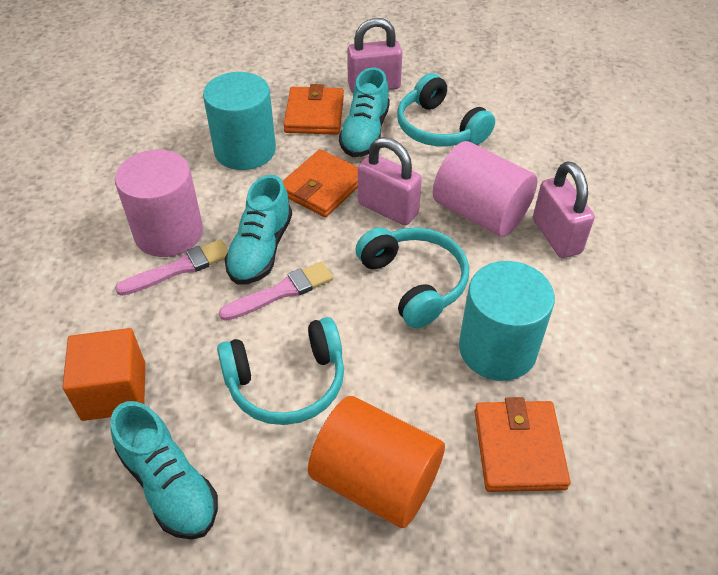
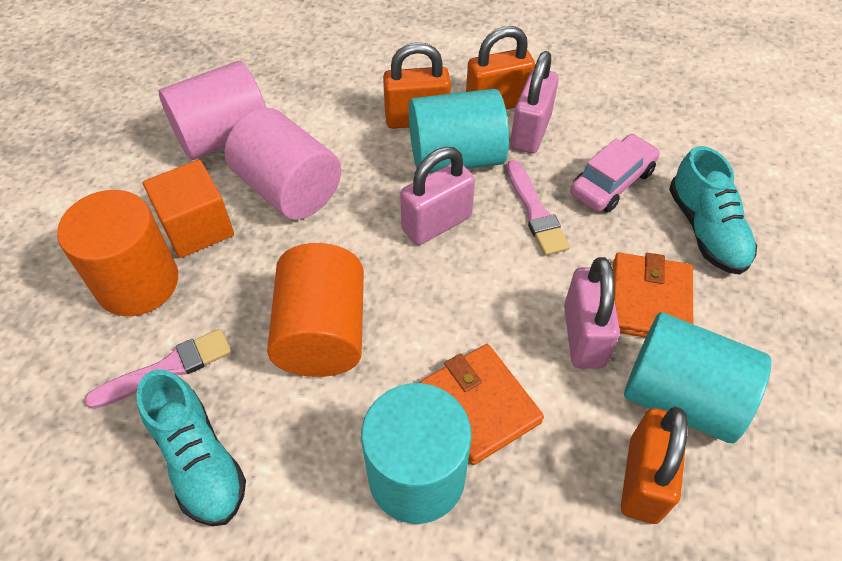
orange cylinder: 1 -> 2
orange padlock: 0 -> 3
orange wallet: 3 -> 2
pink car: 0 -> 1
turquoise cylinder: 2 -> 3
turquoise headphones: 3 -> 0
turquoise shoe: 3 -> 2

